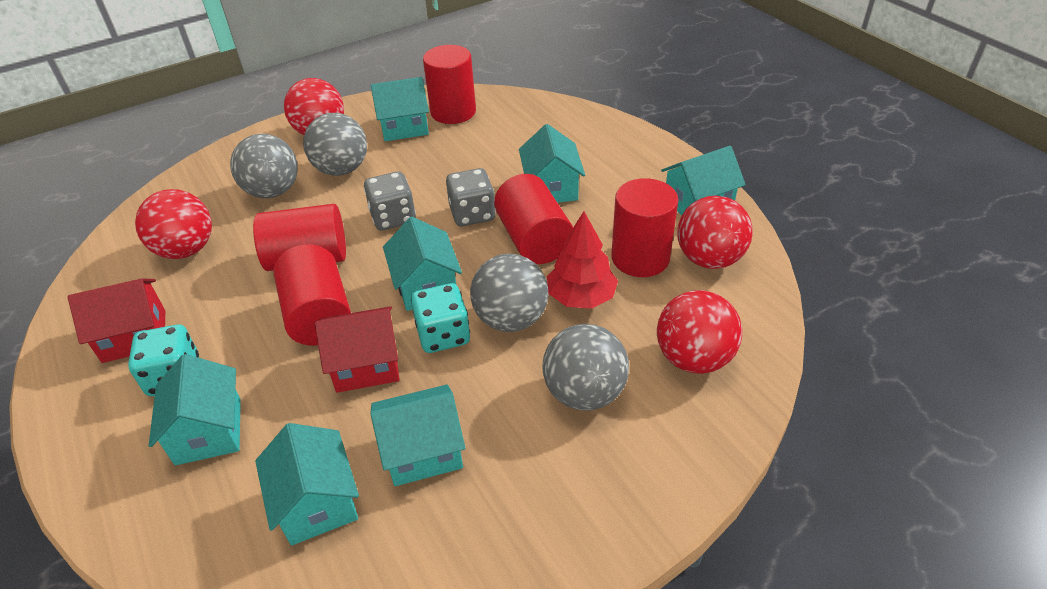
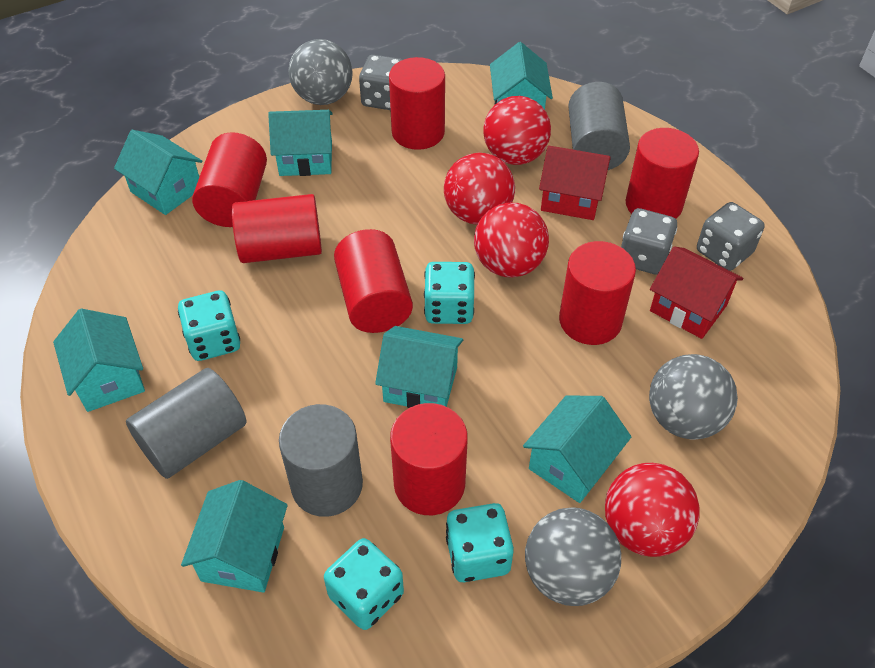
grey ball: 4 -> 3
grey cylinder: 0 -> 3
grey dice: 2 -> 3
red cylinder: 5 -> 7
red tree: 1 -> 0
turquoise dice: 2 -> 4

